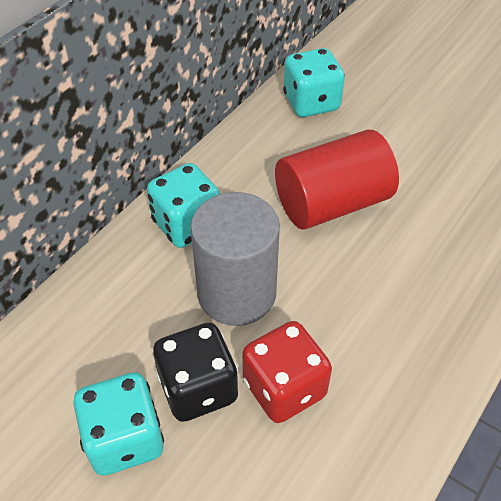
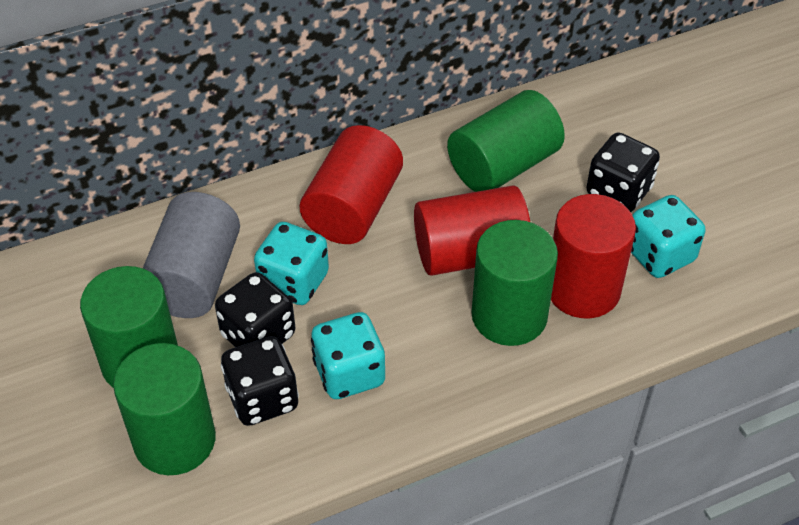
black dice: 1 -> 3
green cylinder: 0 -> 4
red cylinder: 1 -> 3
red dice: 1 -> 0

